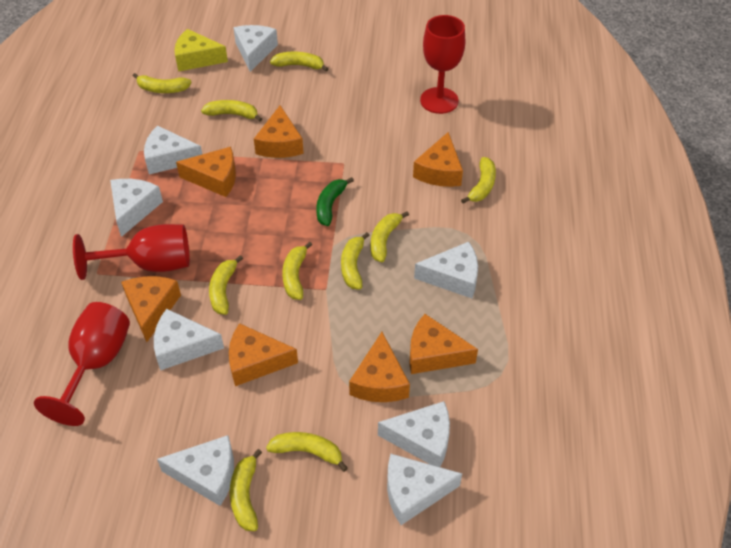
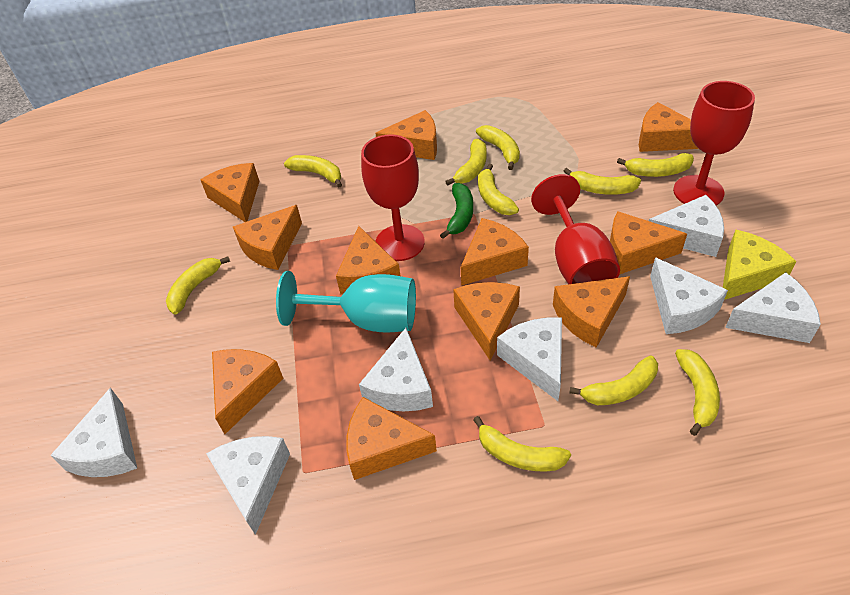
orange cheese: 7 -> 11
turquoise goblet: 0 -> 1
white cheese: 8 -> 7

